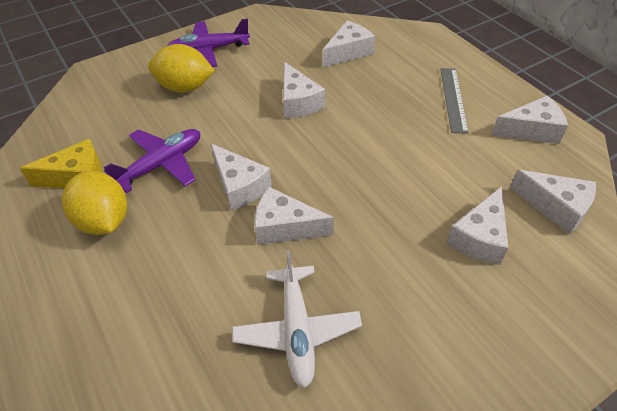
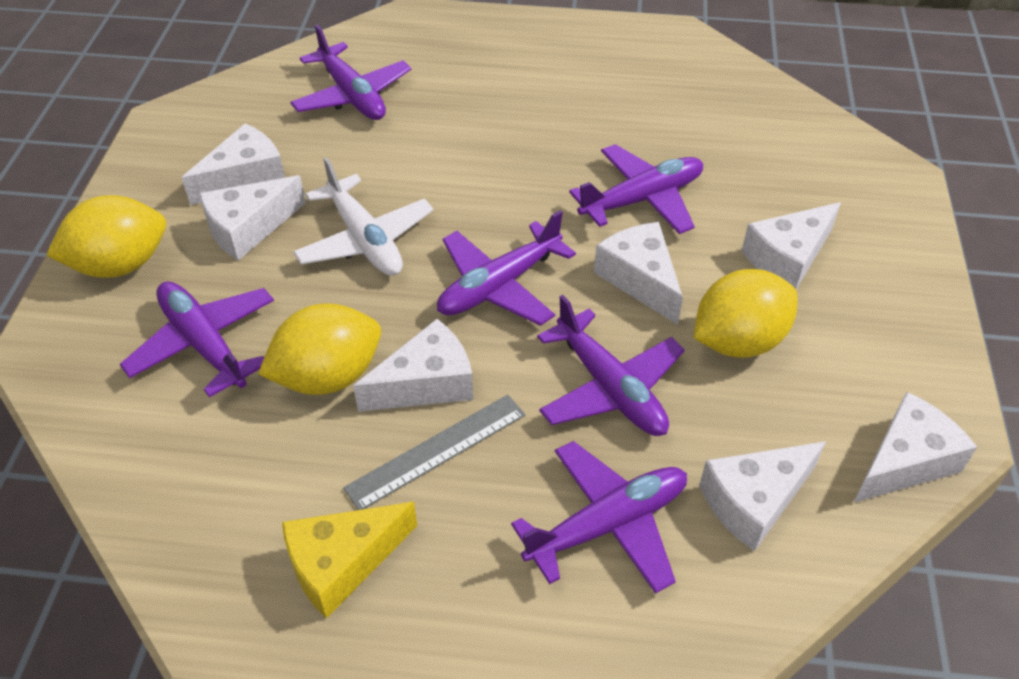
purple plane: 2 -> 6
yellow lemon: 2 -> 3

